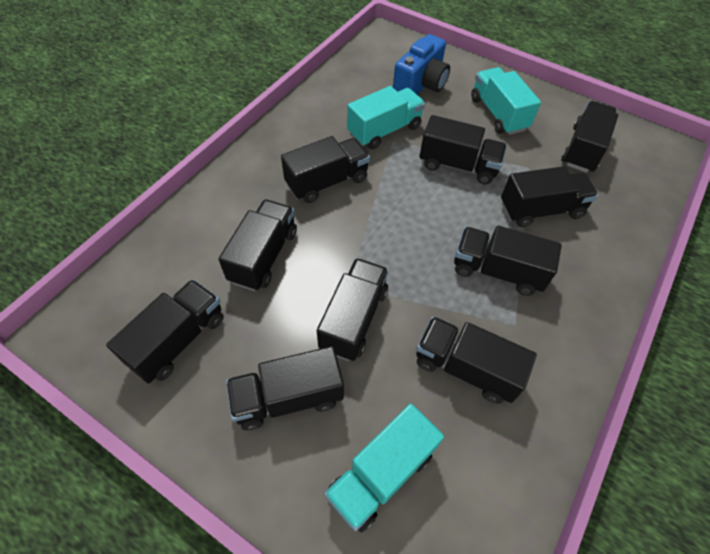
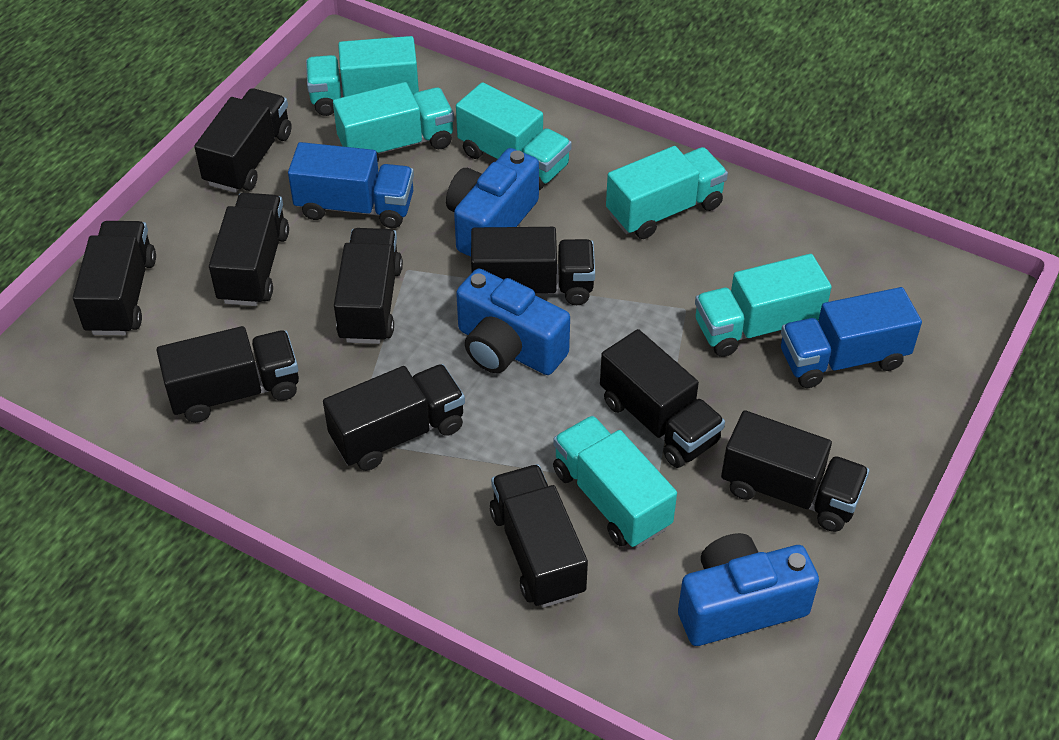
blue camera: 1 -> 3
blue truck: 0 -> 2
turquoise truck: 3 -> 6

